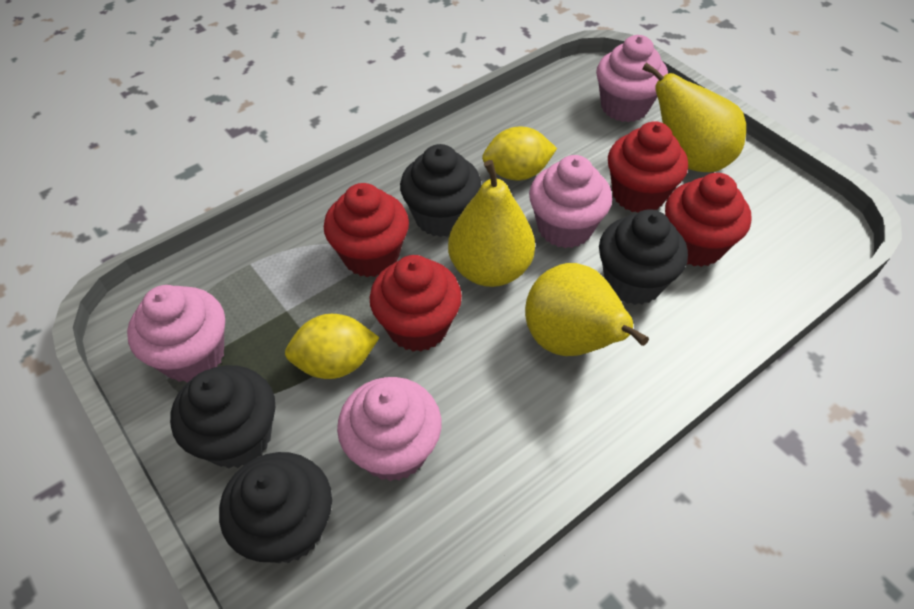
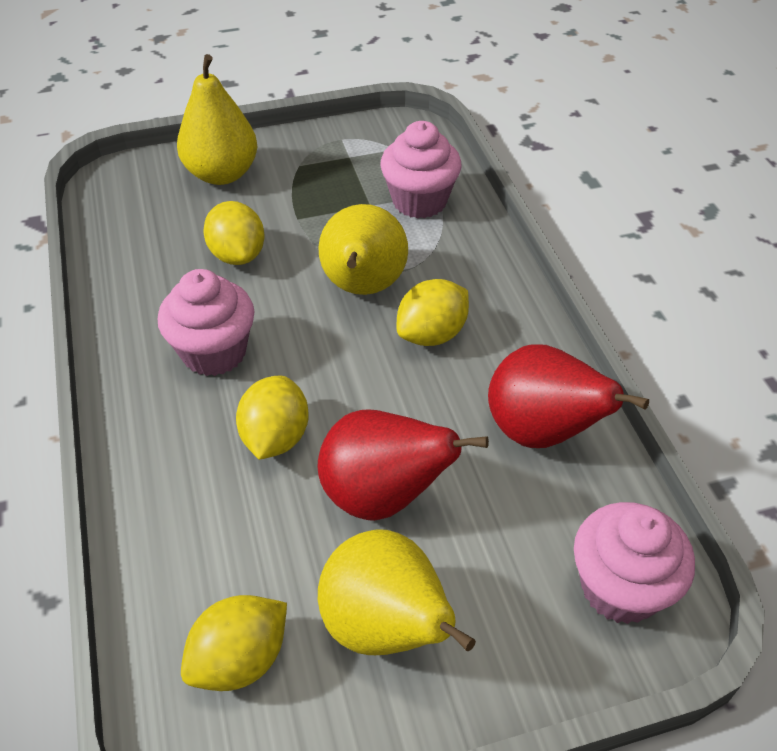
black cupcake: 4 -> 0
pink cupcake: 4 -> 3
red cupcake: 4 -> 0
red pear: 0 -> 2
yellow lemon: 2 -> 4

